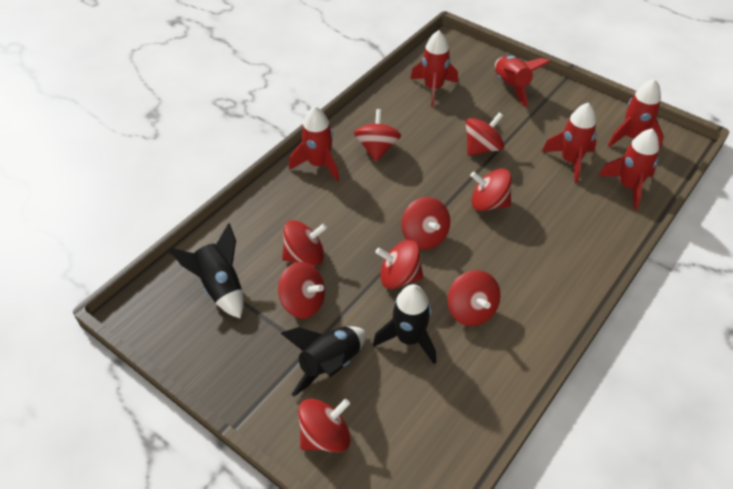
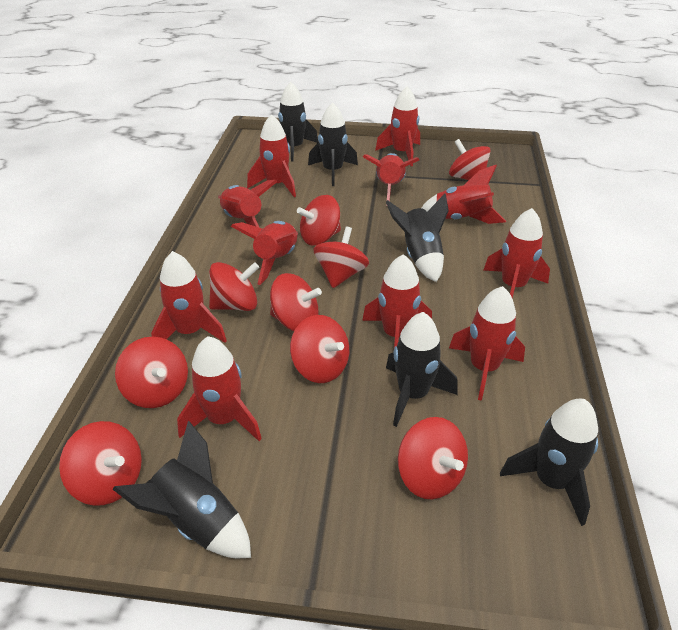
black rocket: 3 -> 6
red rocket: 6 -> 11

